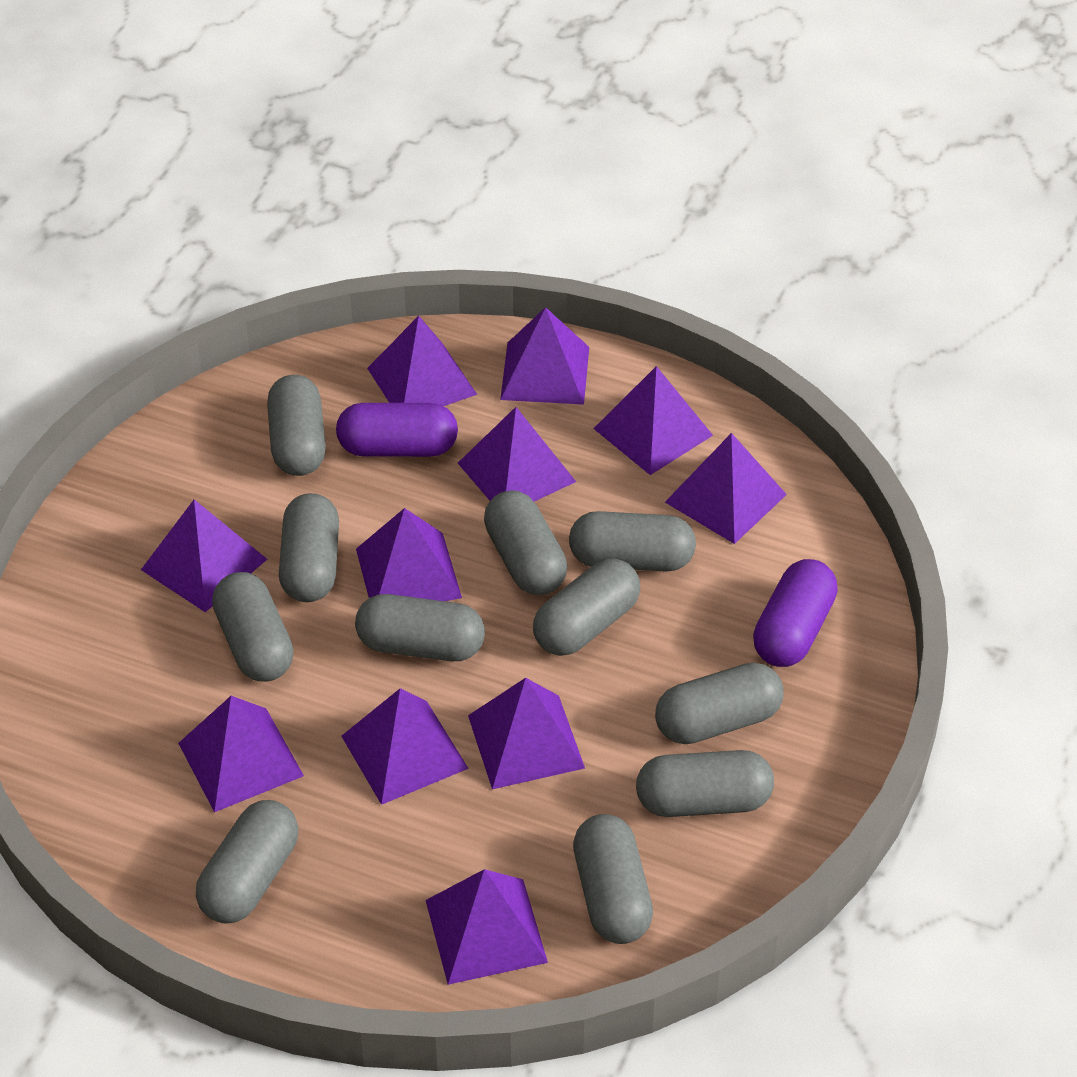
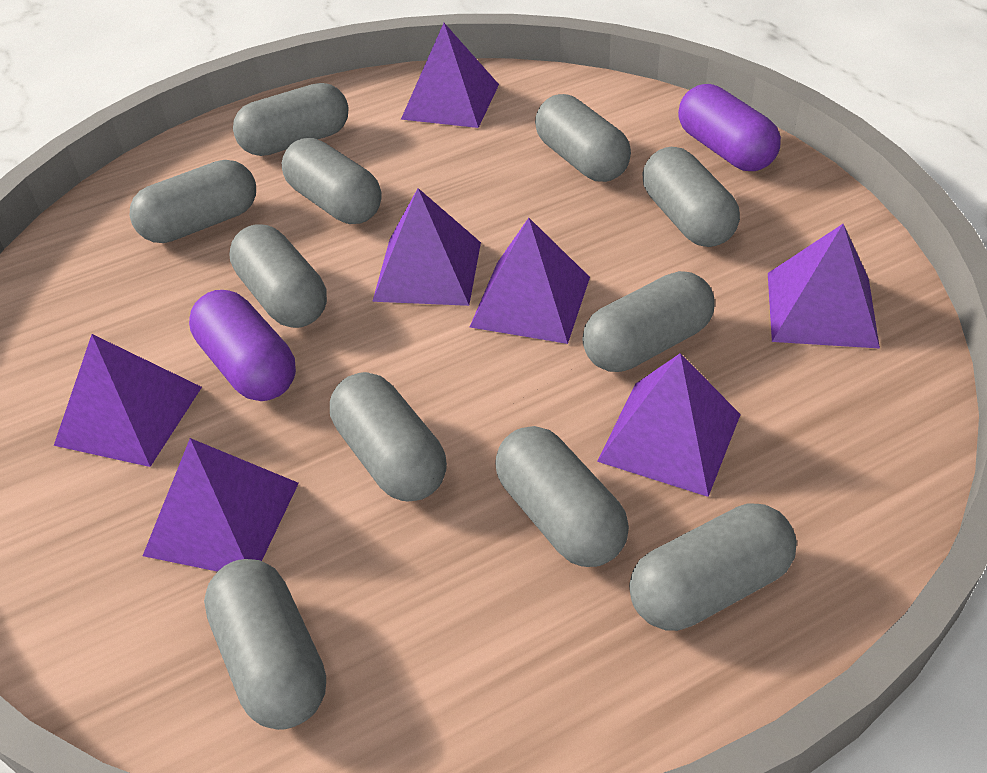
purple pyramid: 11 -> 7

